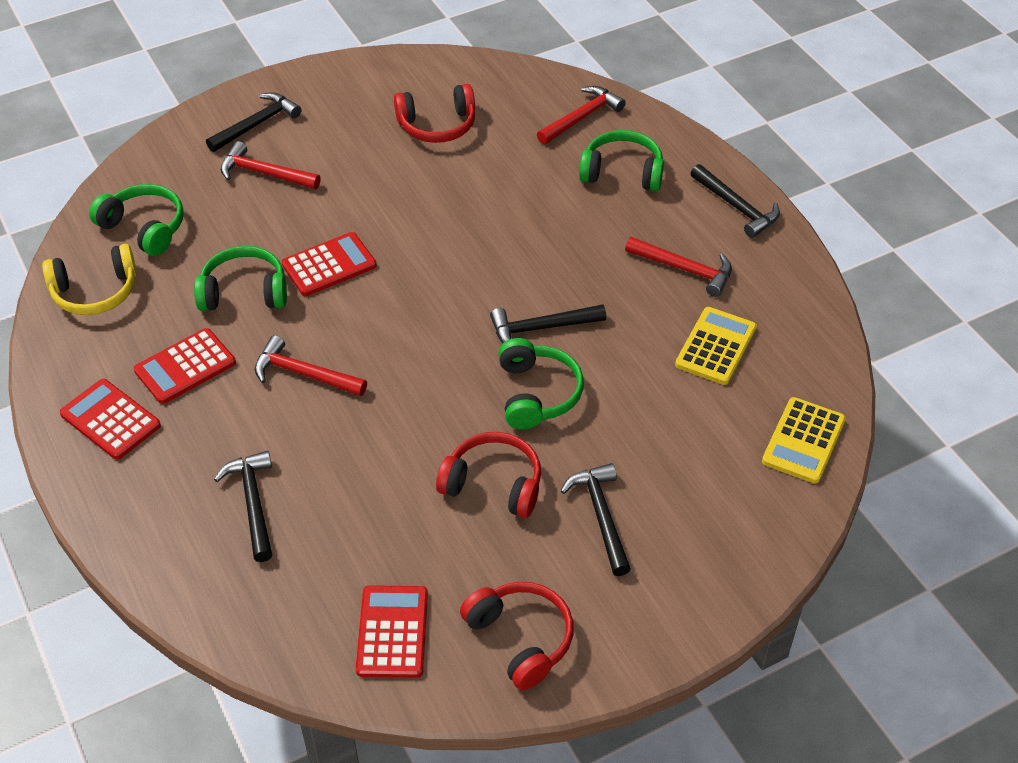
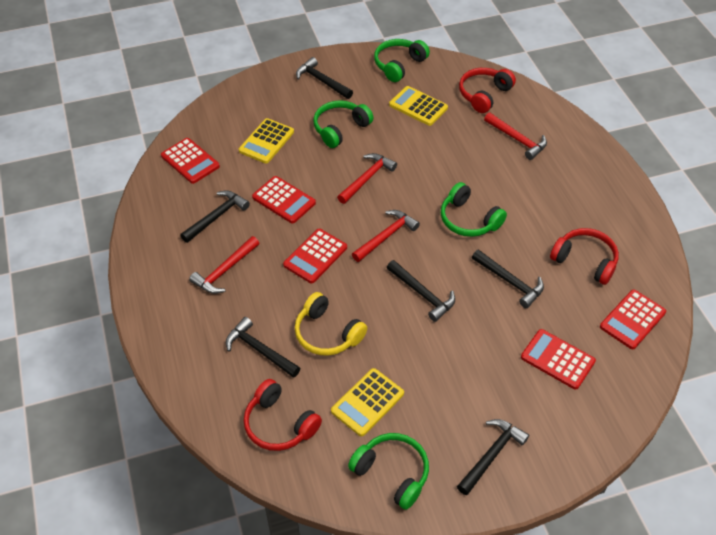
black hammer: 5 -> 6
red calculator: 4 -> 5
yellow calculator: 2 -> 3

